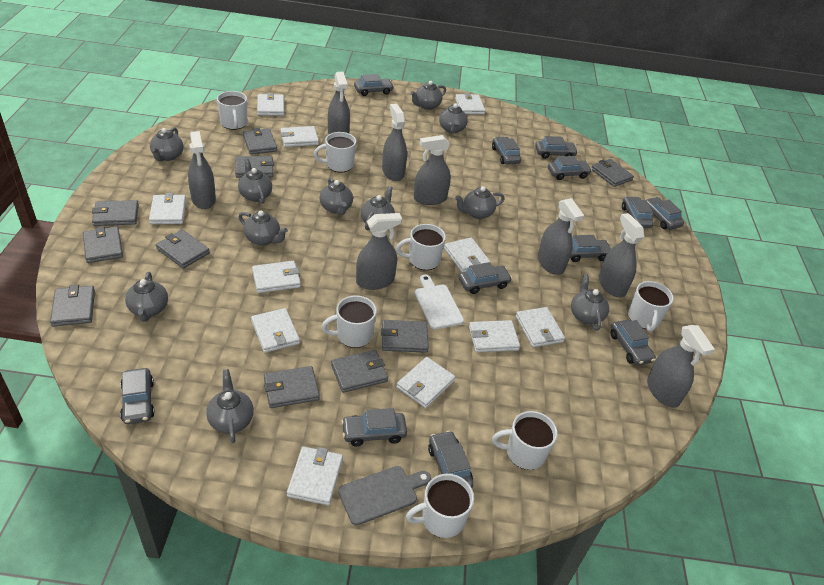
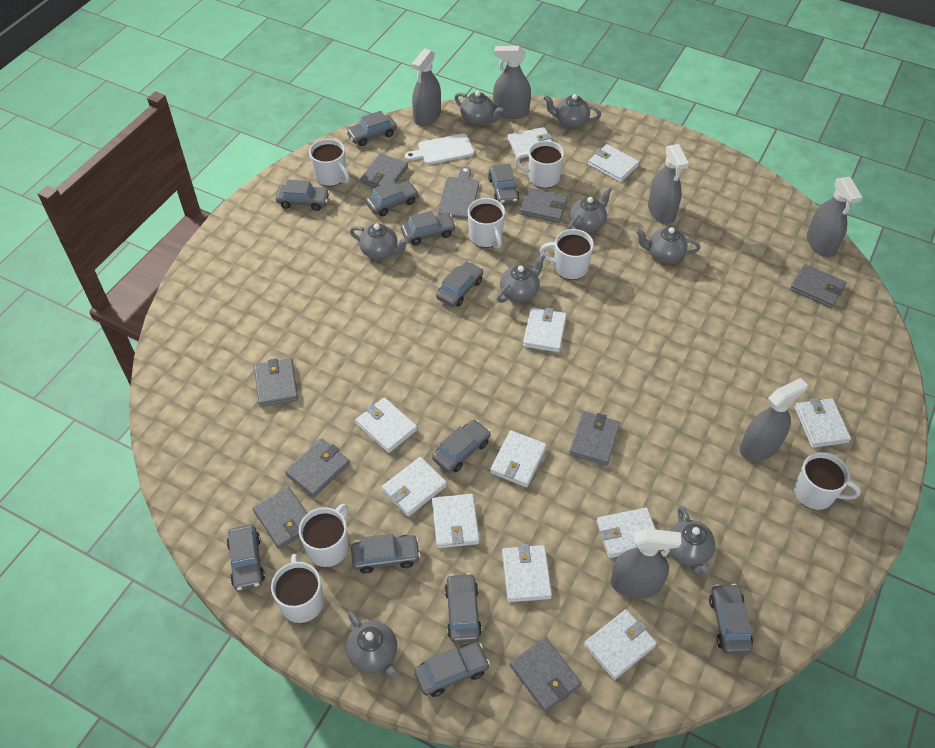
grey spray bottle: 8 -> 6
grey teapot: 11 -> 8
grey wallet: 10 -> 8

